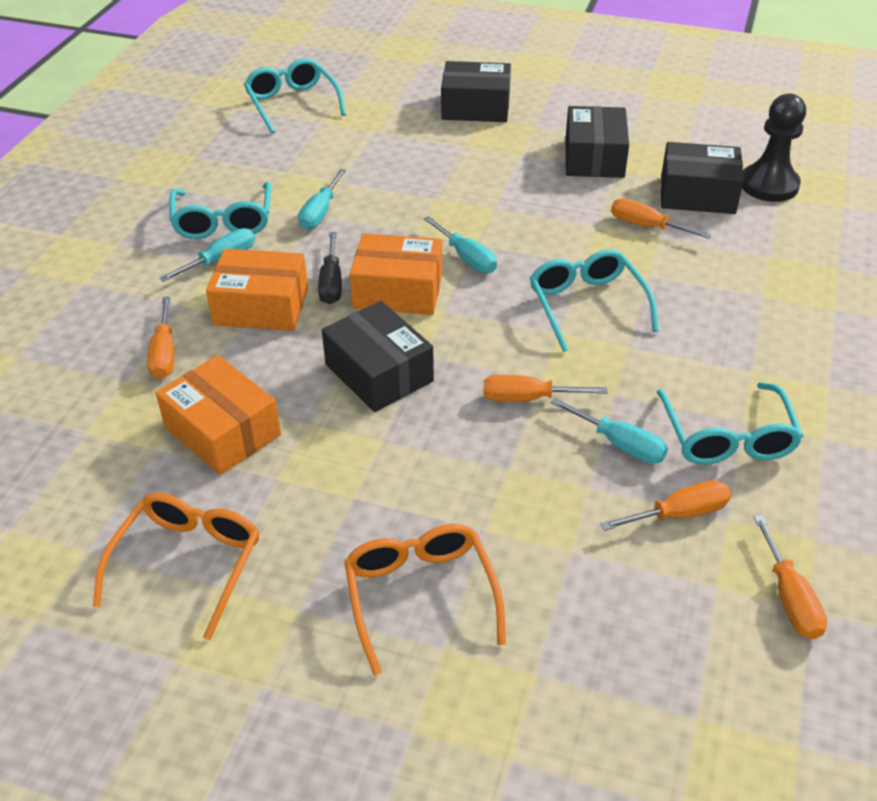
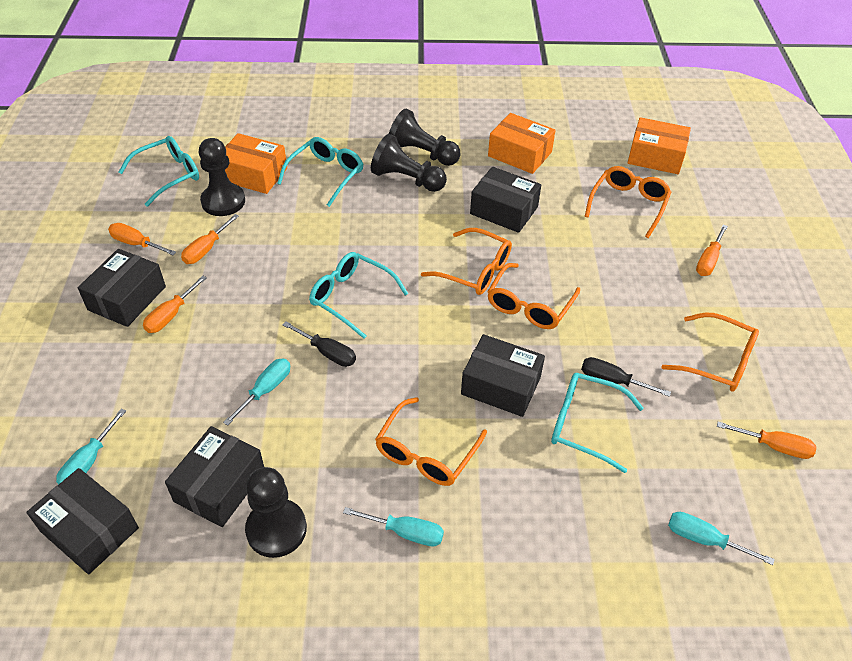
black box: 4 -> 5
black pawn: 1 -> 4
black screwdriver: 1 -> 2
orange glasses: 2 -> 5

